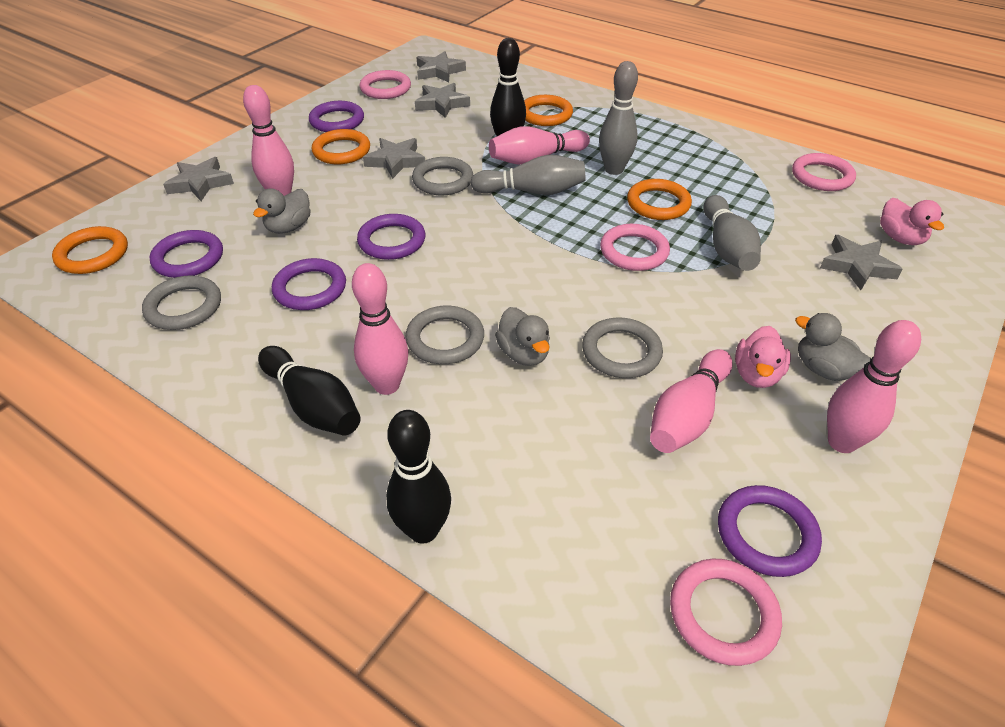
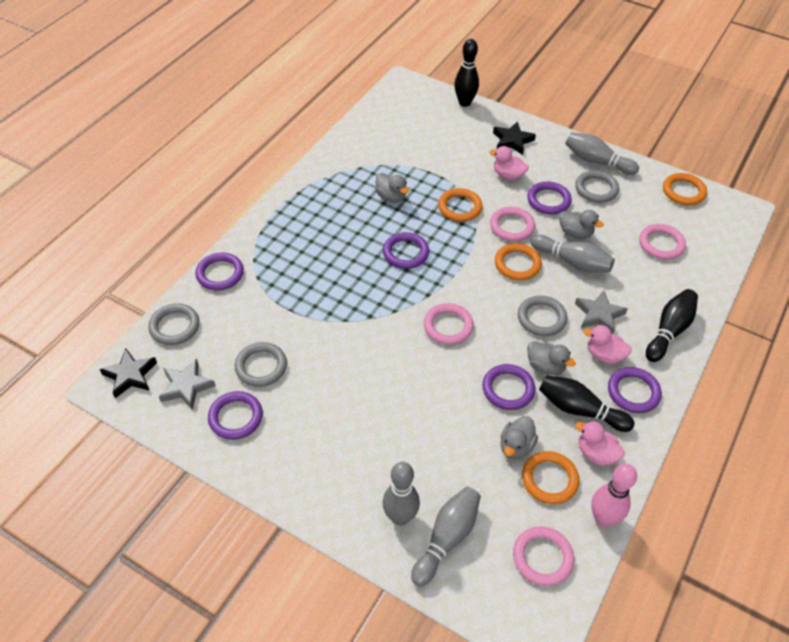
black star: 0 -> 2
grey bowling pin: 3 -> 4
grey duck: 3 -> 4
grey star: 5 -> 2
pink bowling pin: 5 -> 1
pink duck: 2 -> 3
purple ring: 5 -> 6

